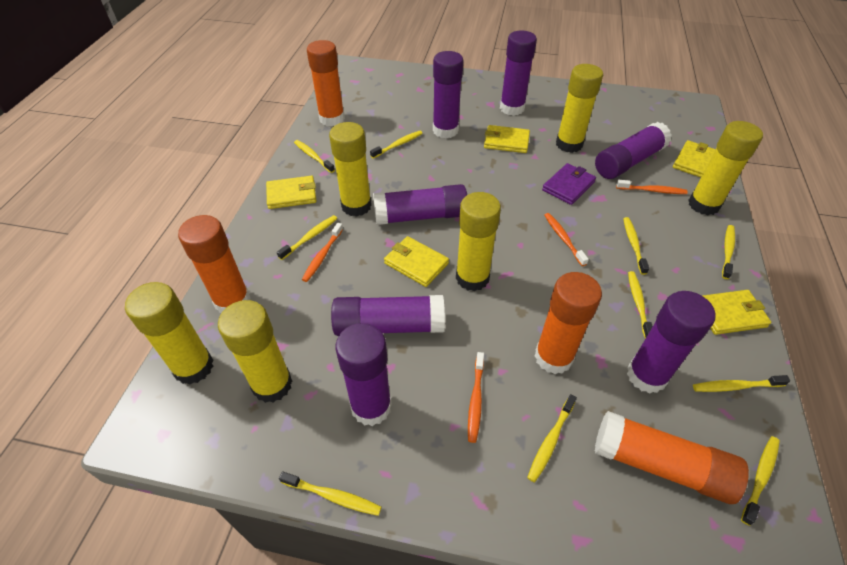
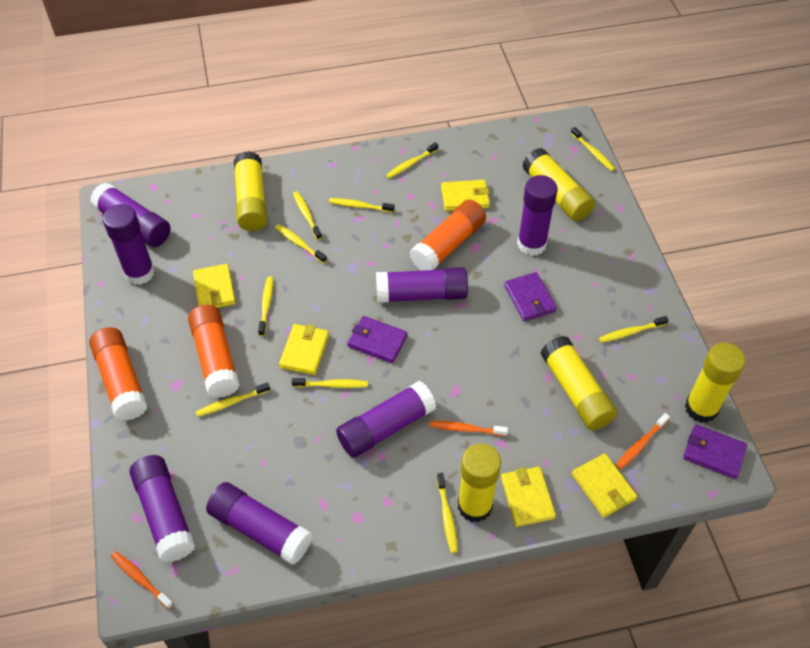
orange glue stick: 4 -> 3
orange toothbrush: 4 -> 3
purple wallet: 1 -> 3
yellow glue stick: 6 -> 5

